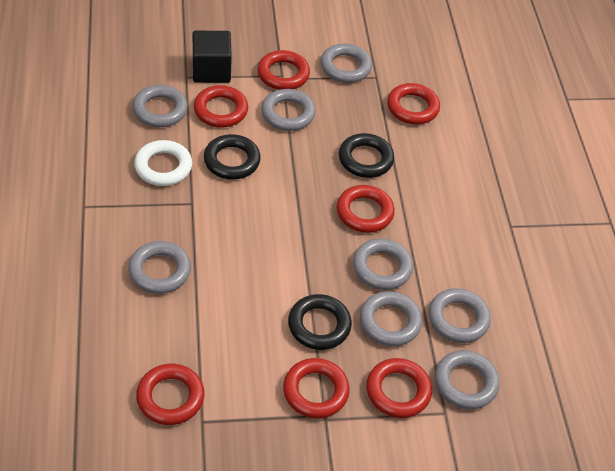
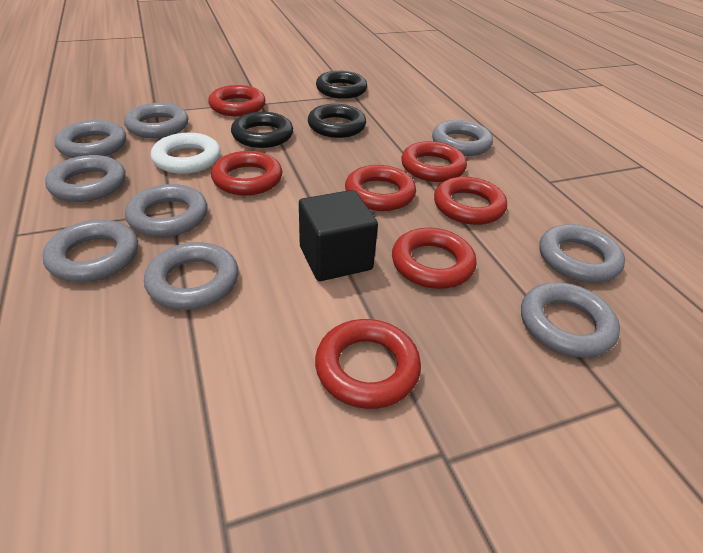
grey ring: 8 -> 9

